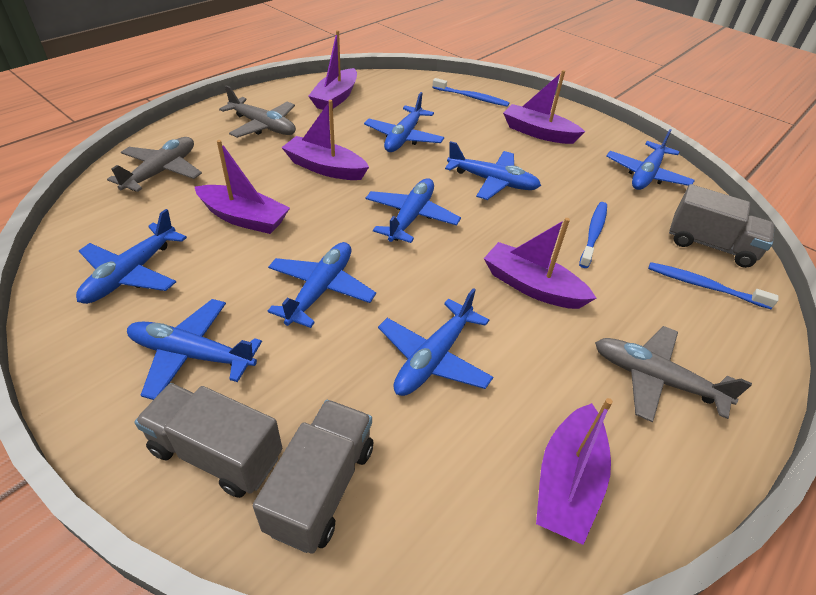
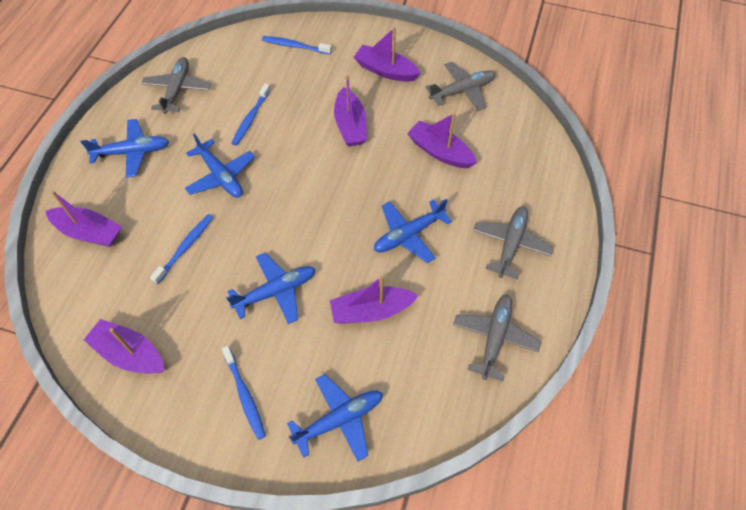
blue plane: 8 -> 5
blue toothbrush: 3 -> 4
grey plane: 3 -> 4
grey truck: 3 -> 0

